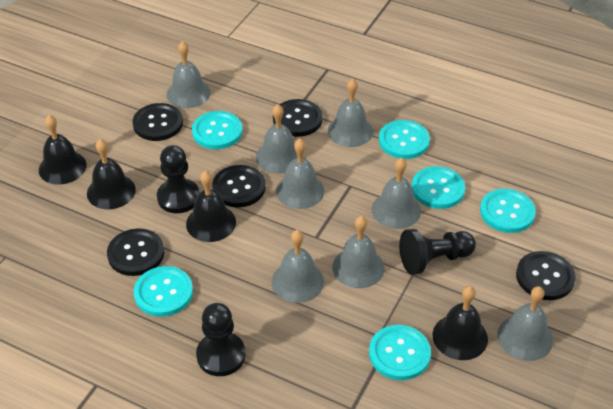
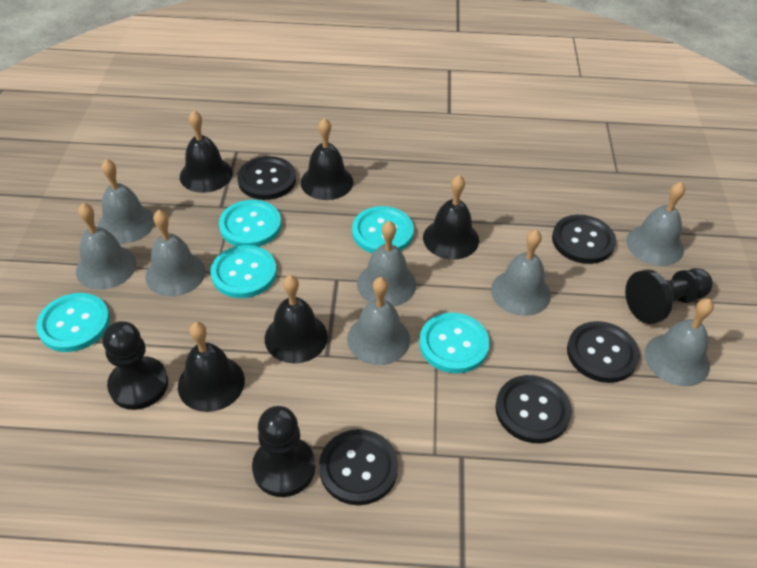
black bell: 4 -> 5
turquoise button: 6 -> 5

